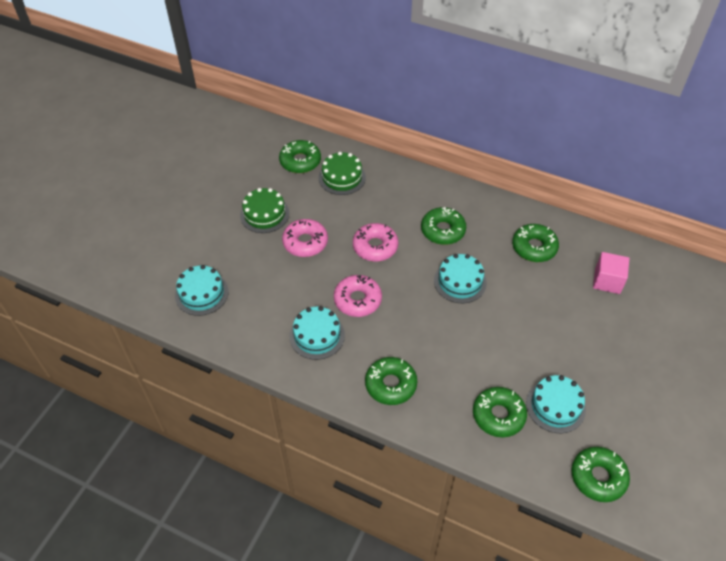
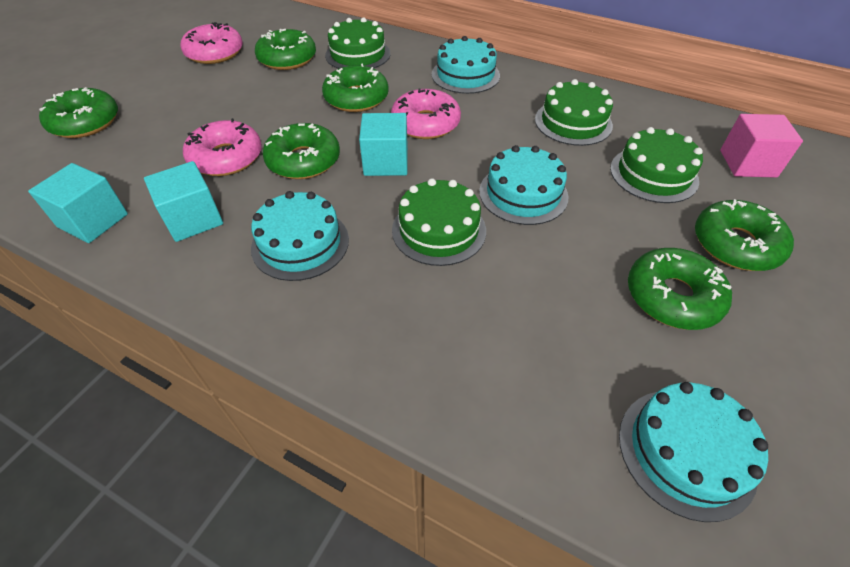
green cake: 2 -> 4
turquoise cube: 0 -> 3

